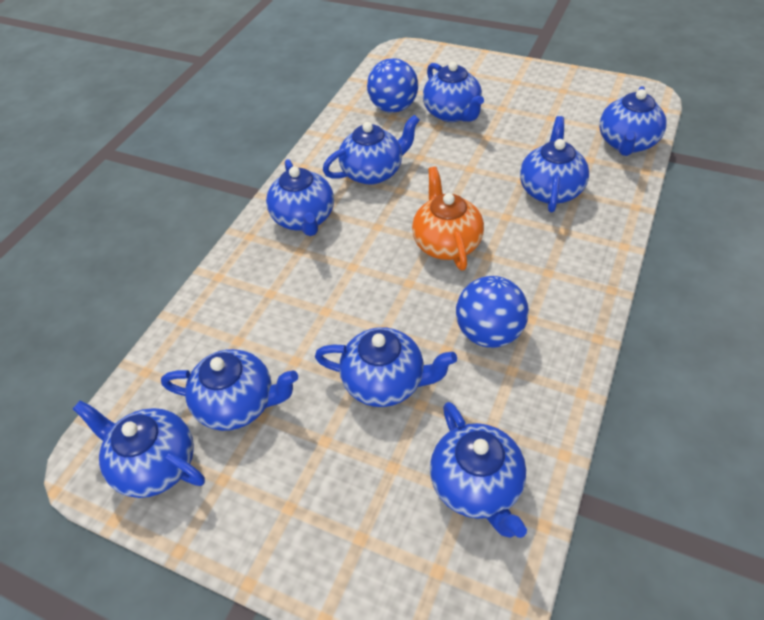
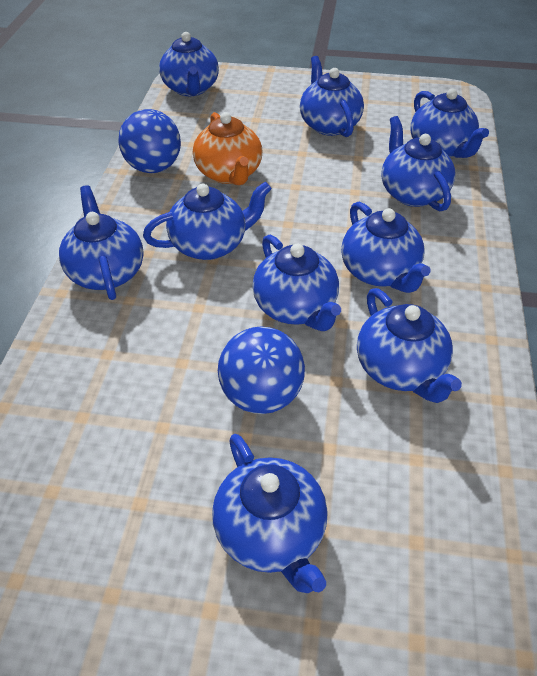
blue teapot: 9 -> 10

